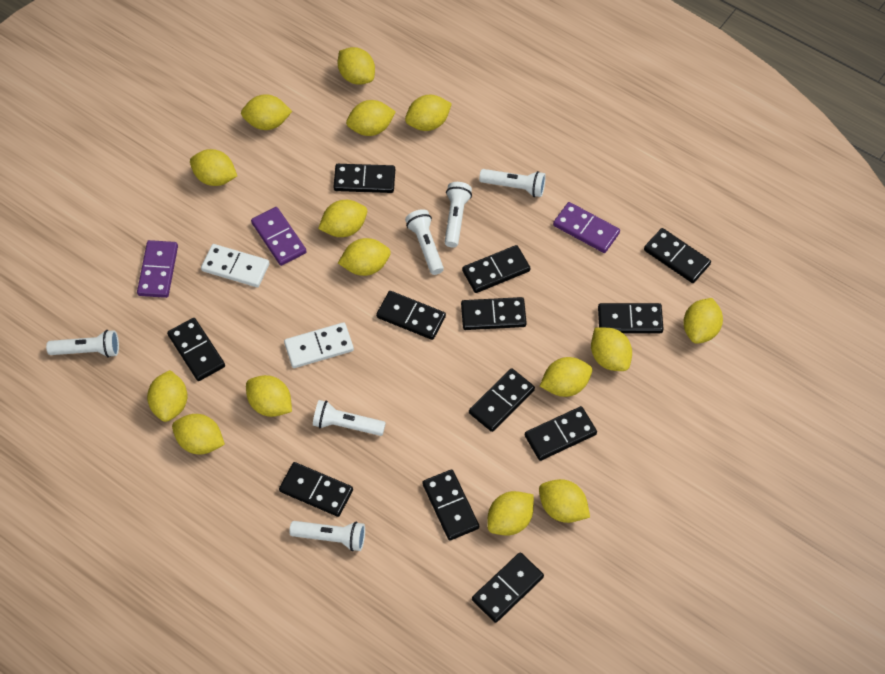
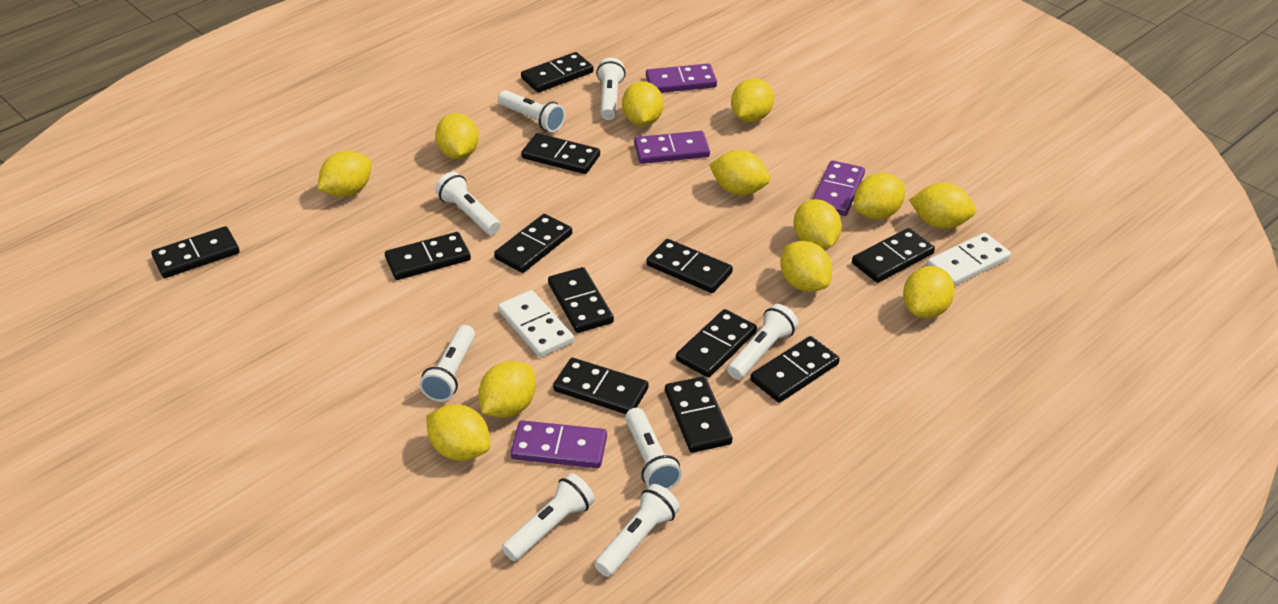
purple domino: 3 -> 4
white flashlight: 6 -> 8
yellow lemon: 15 -> 12

